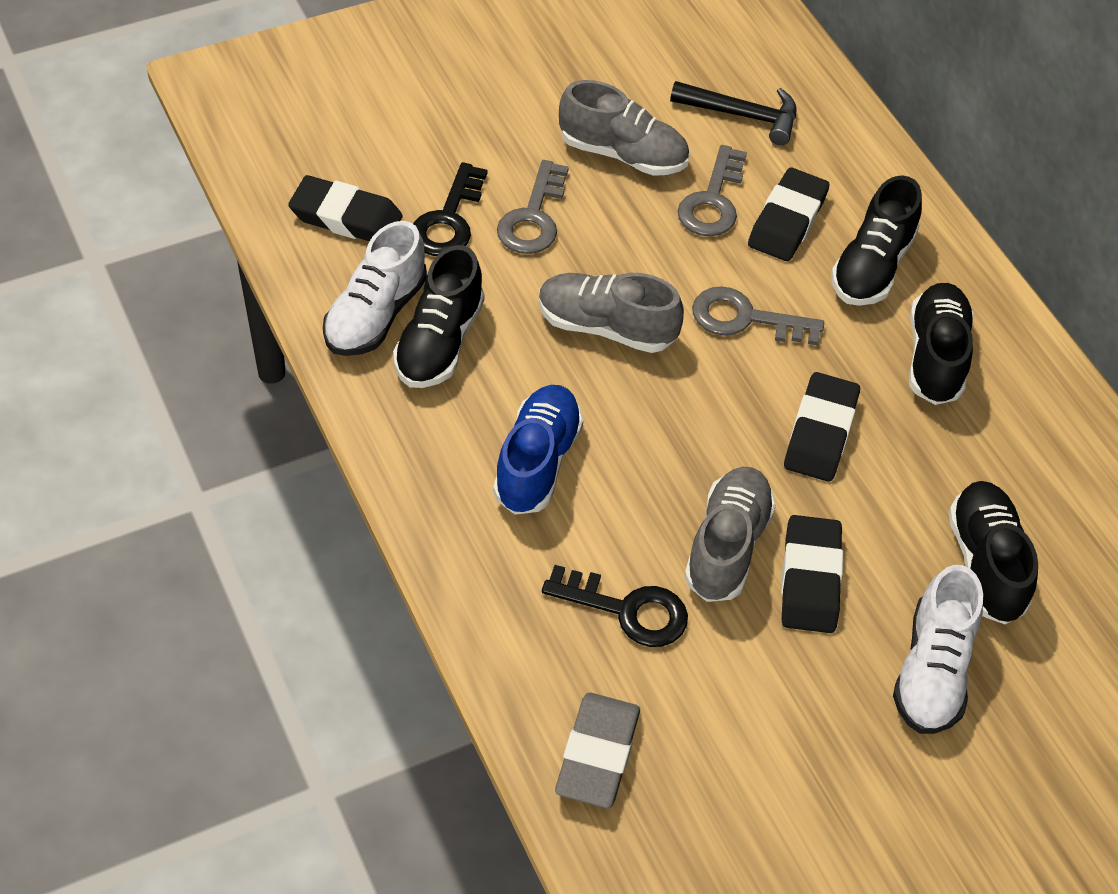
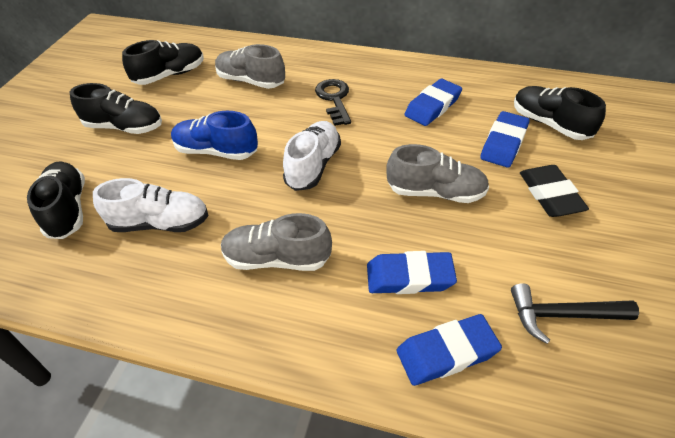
black eraser: 4 -> 1
black key: 2 -> 1
blue eraser: 0 -> 4
grey eraser: 1 -> 0
grey key: 3 -> 0

